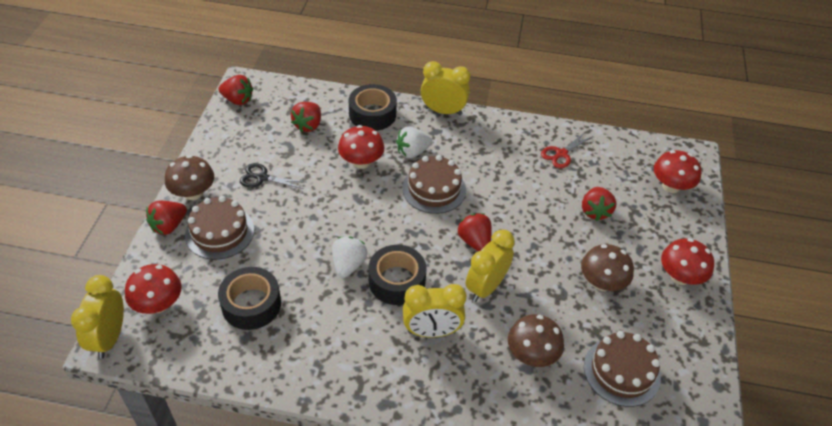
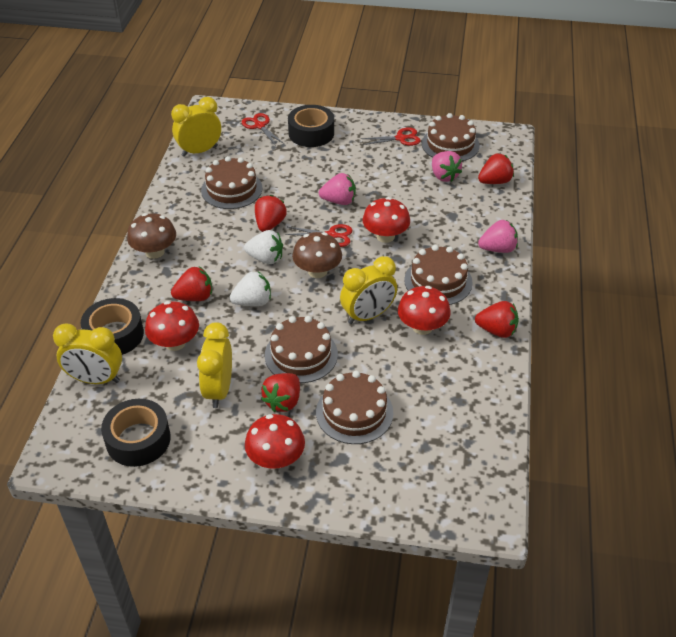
black scissors: 1 -> 0
brown cake: 3 -> 5
brown mushroom: 3 -> 2
pink strawberry: 0 -> 3
red scissors: 1 -> 3

